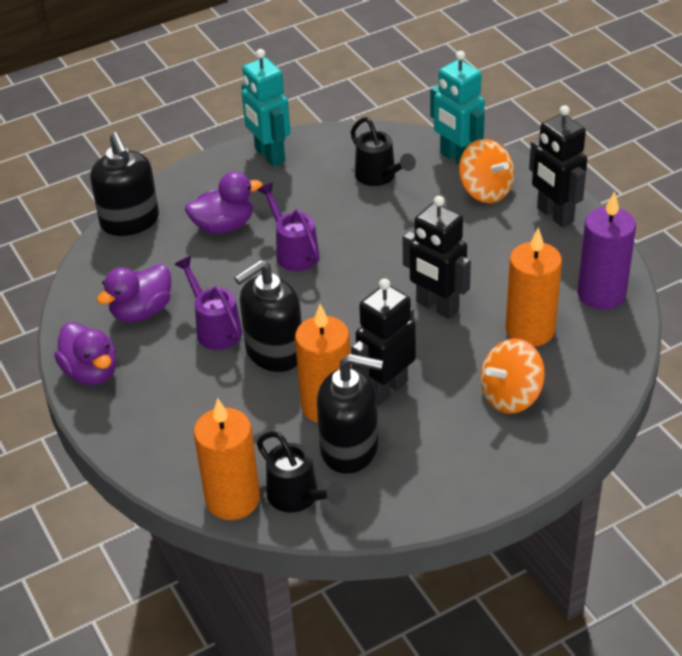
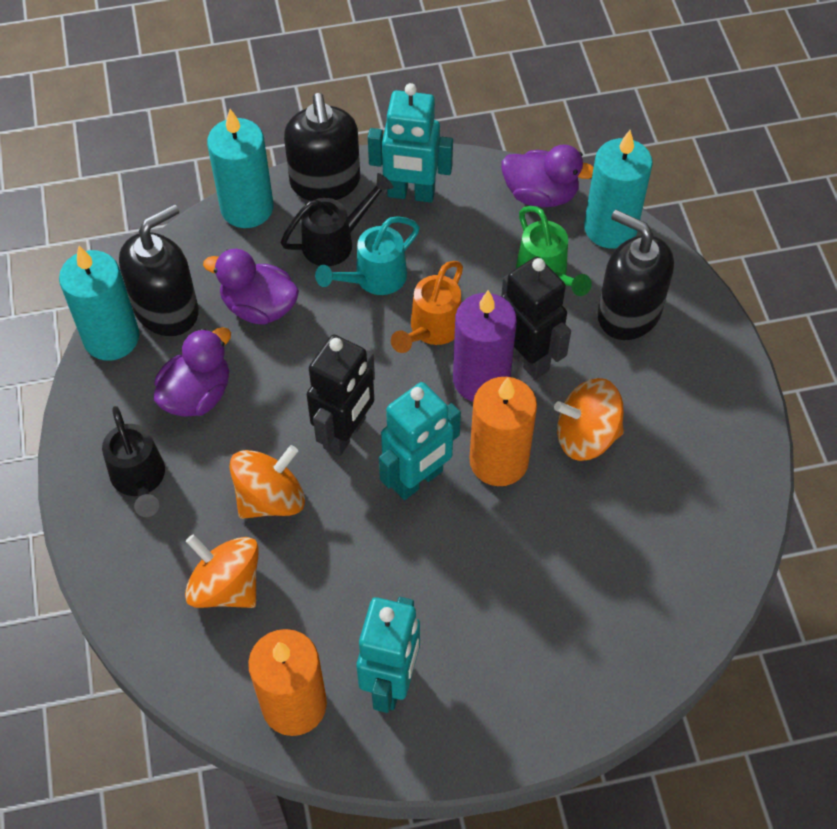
black robot: 3 -> 2
green watering can: 0 -> 1
orange candle: 3 -> 2
orange spinning top: 2 -> 3
orange watering can: 0 -> 1
purple watering can: 2 -> 0
turquoise candle: 0 -> 3
turquoise robot: 2 -> 3
turquoise watering can: 0 -> 1

